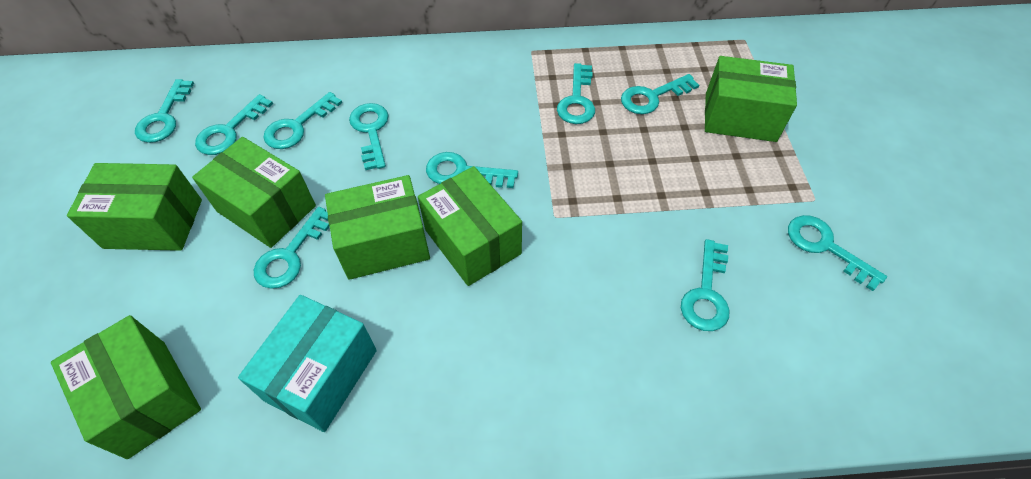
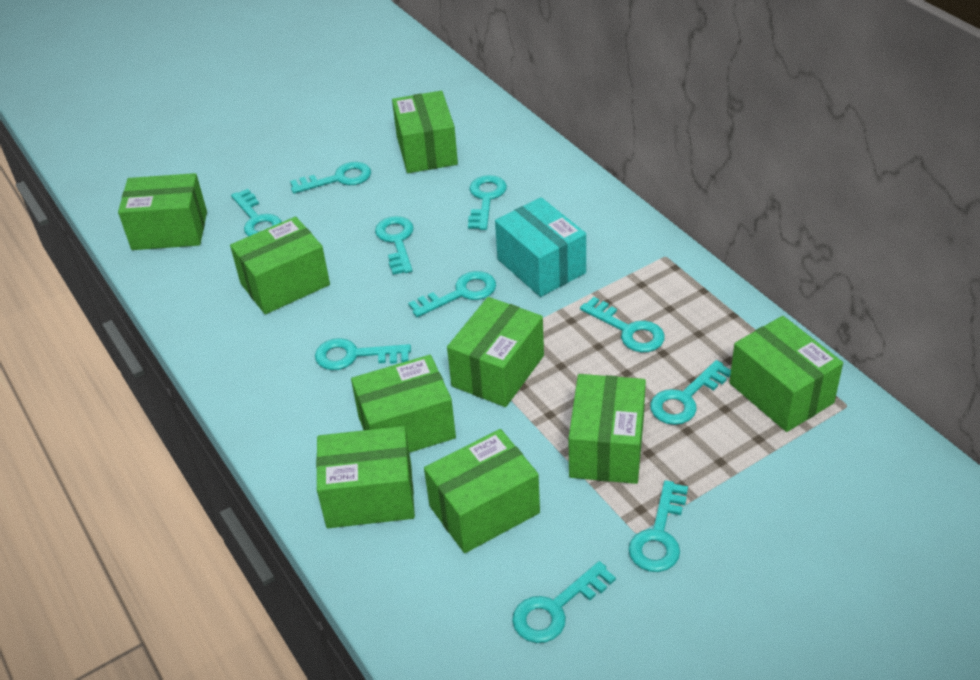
green box: 6 -> 9

